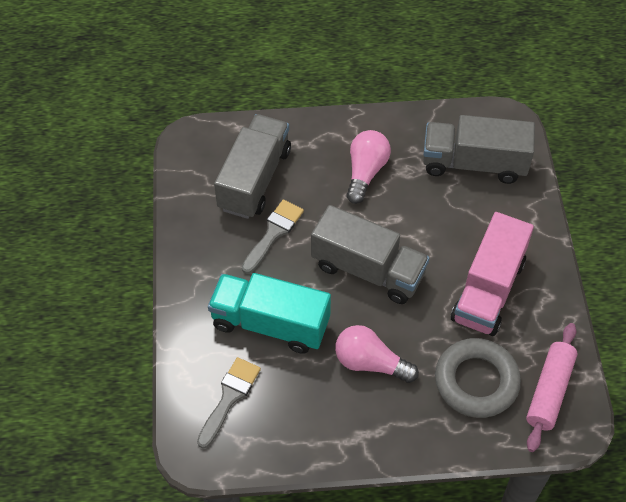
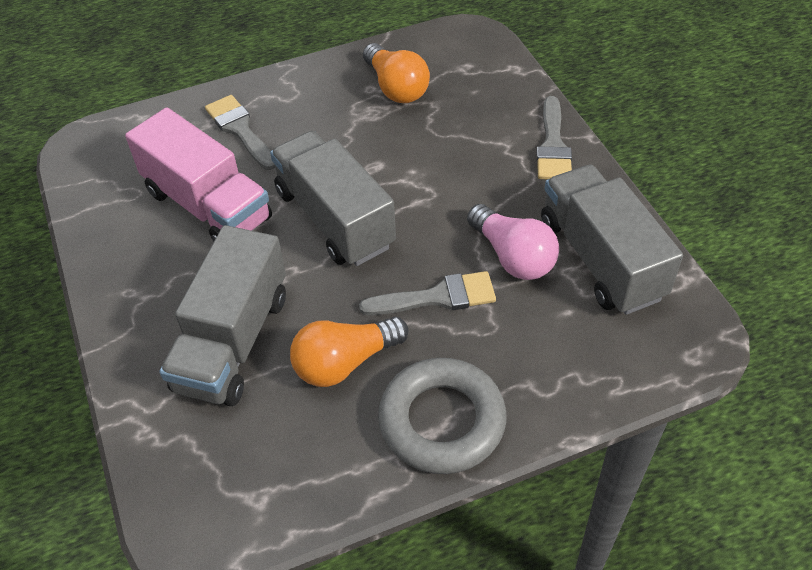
grey brush: 2 -> 3
orange light bulb: 0 -> 2
pink light bulb: 2 -> 1
pink rolling pin: 1 -> 0
turquoise truck: 1 -> 0

